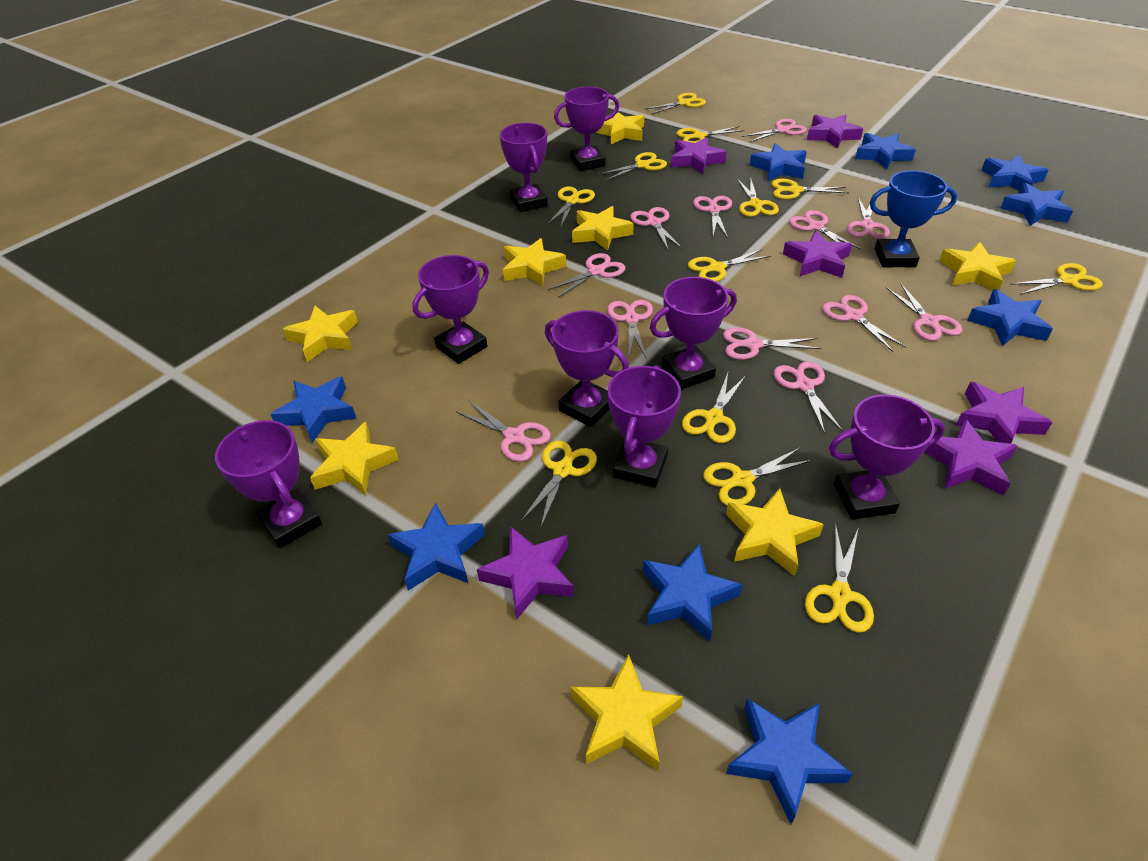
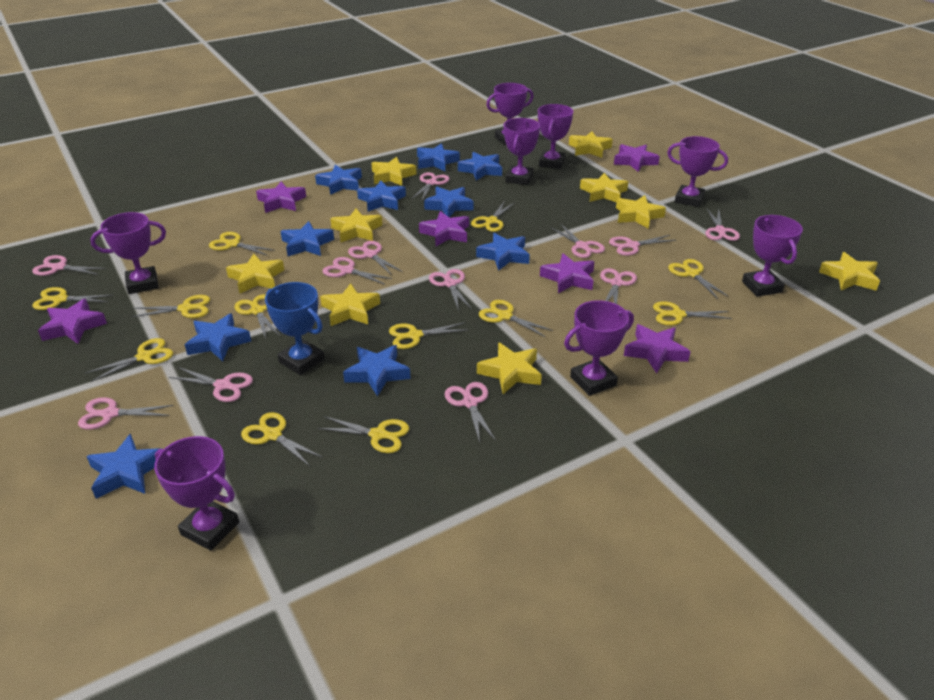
blue star: 9 -> 10
yellow star: 8 -> 9

